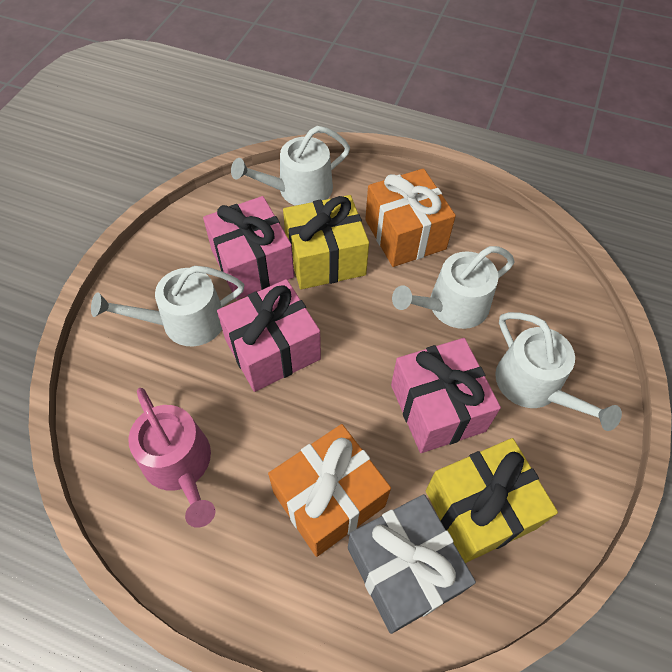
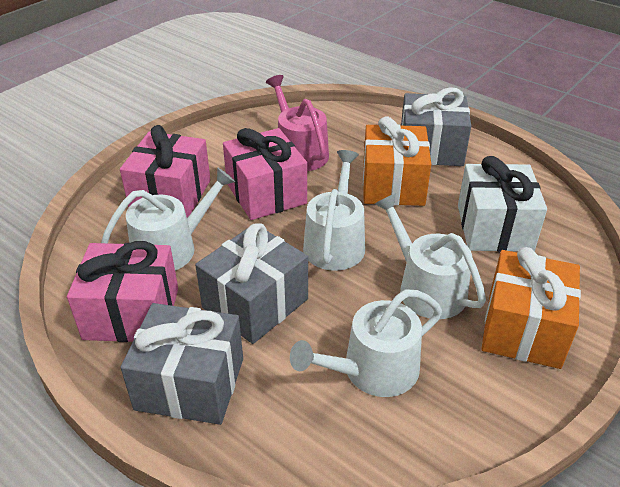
grey gift: 1 -> 3
white gift: 0 -> 1
yellow gift: 2 -> 0

